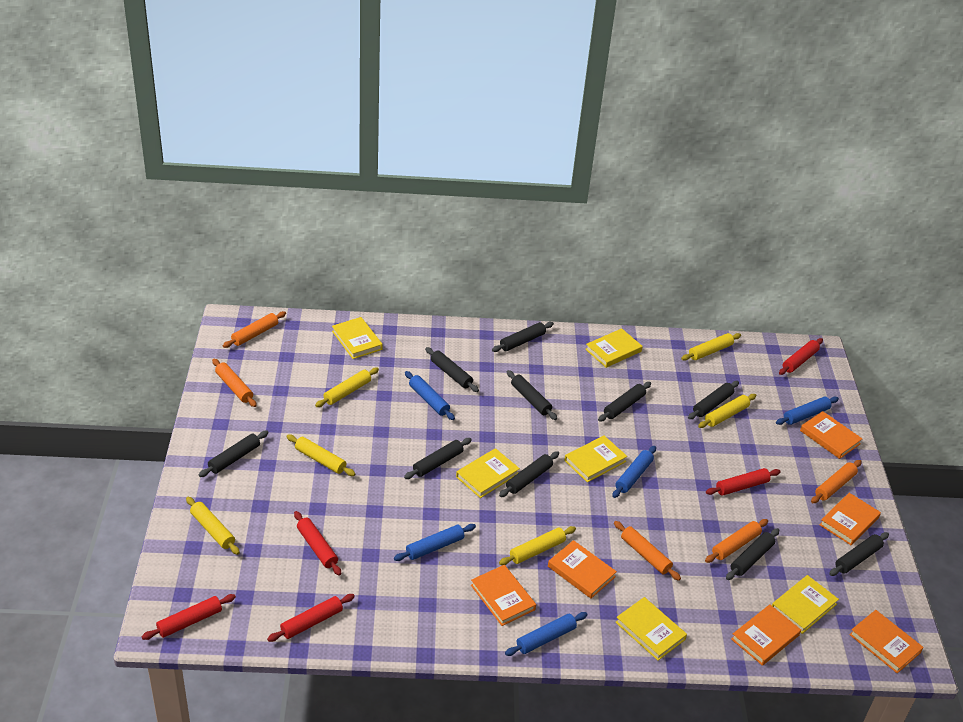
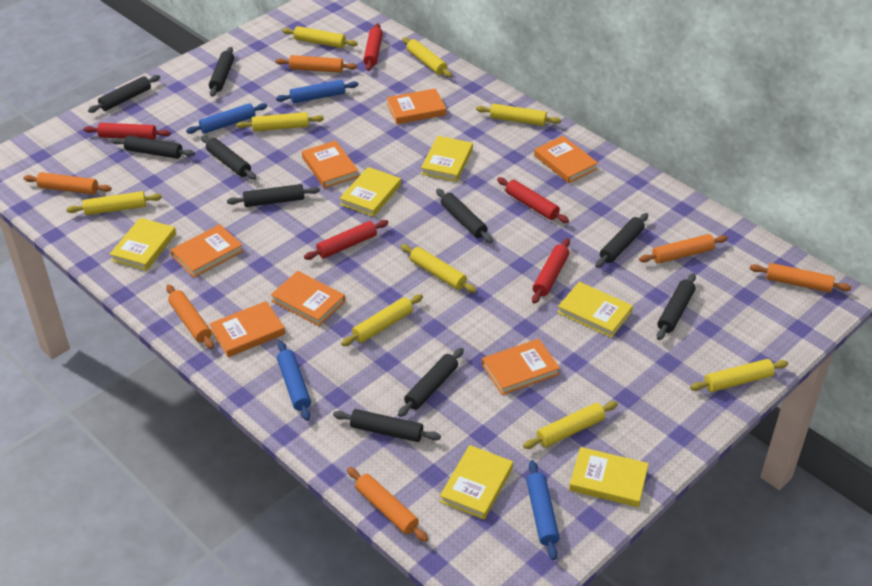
blue rolling pin: 5 -> 4
orange book: 6 -> 7
orange rolling pin: 5 -> 6
yellow rolling pin: 6 -> 9

